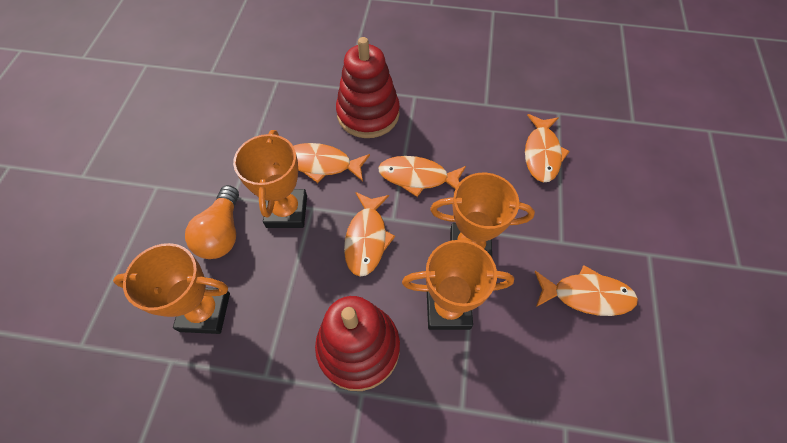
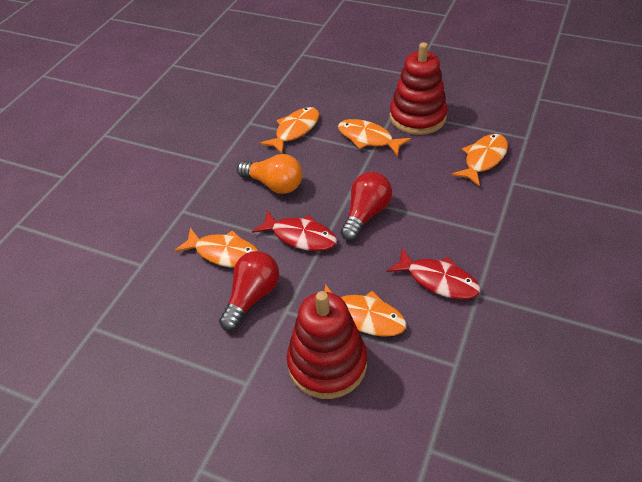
orange trophy: 4 -> 0
red fish: 0 -> 2
red light bulb: 0 -> 2

